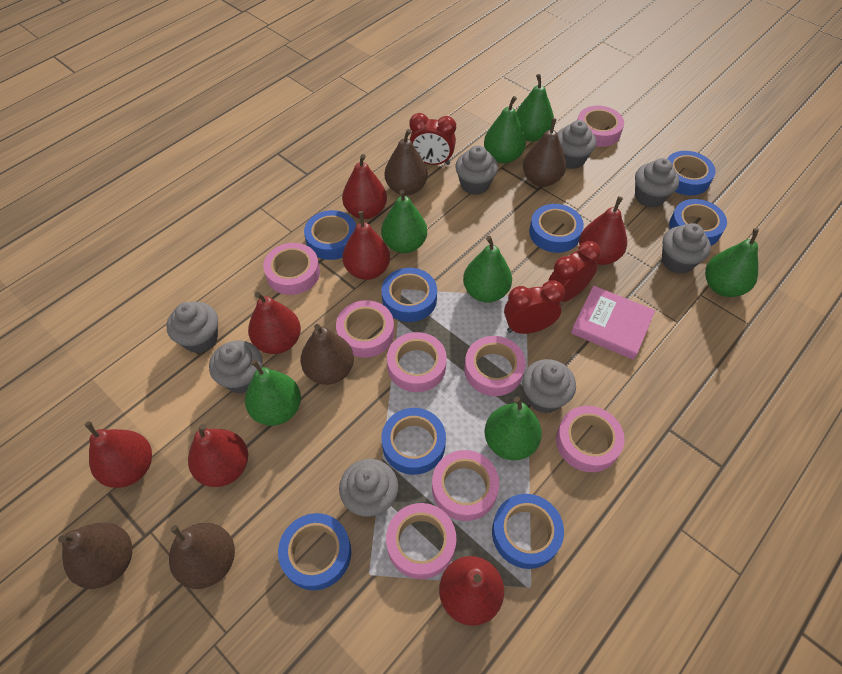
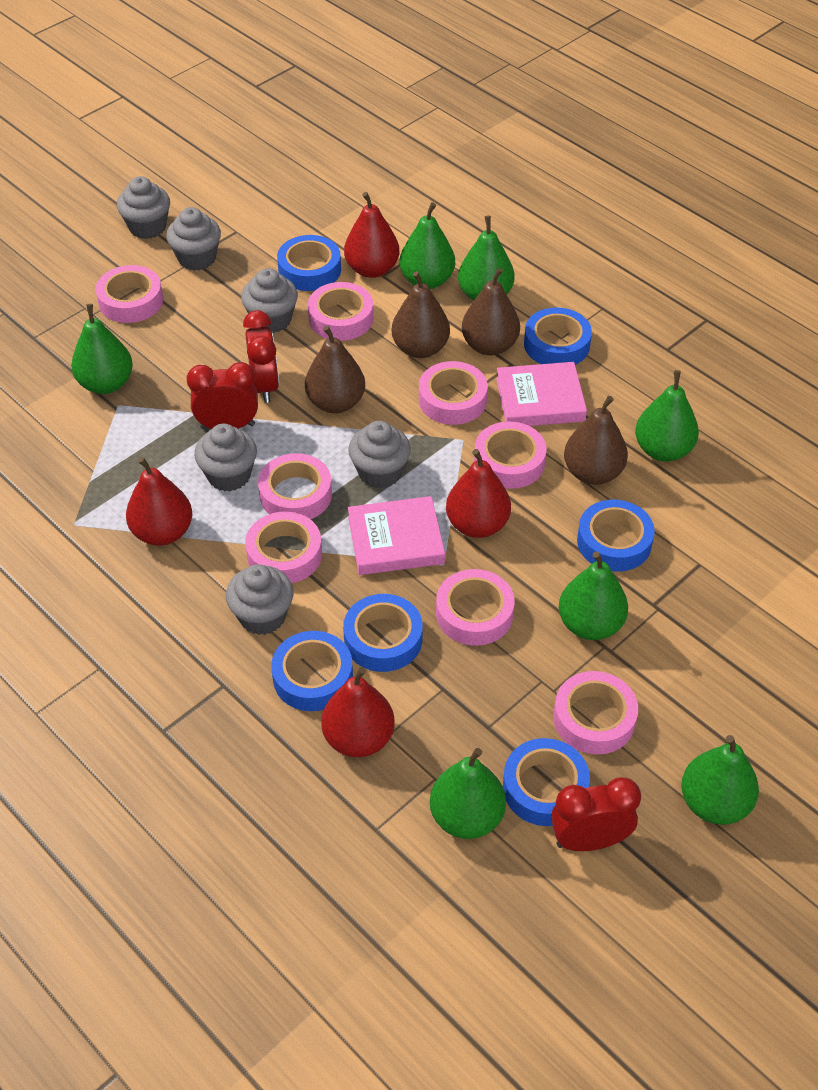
blue tape: 8 -> 6
brown pear: 5 -> 4
grey cupcake: 8 -> 6
pink book: 1 -> 2
red pear: 7 -> 4

